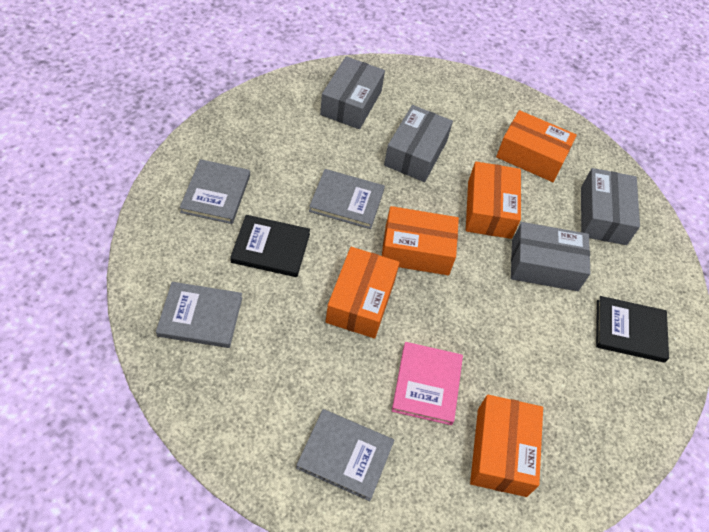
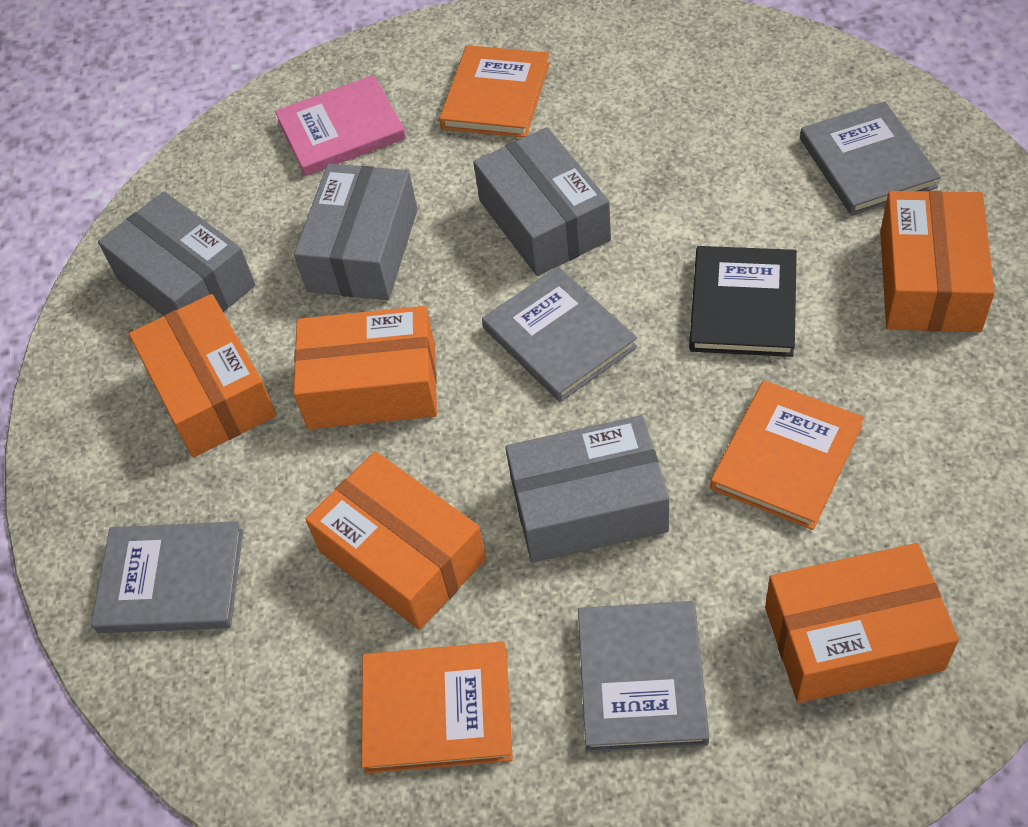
black book: 2 -> 1
orange book: 0 -> 3

